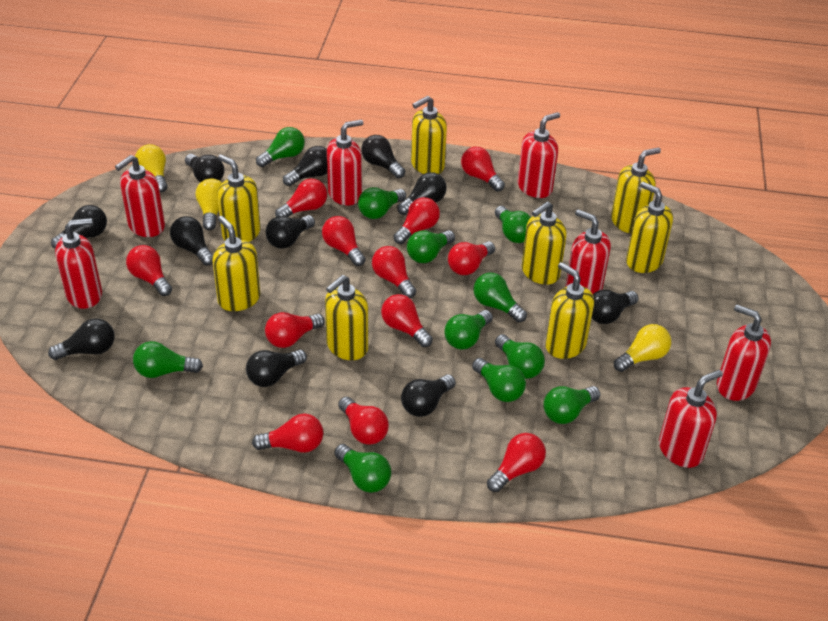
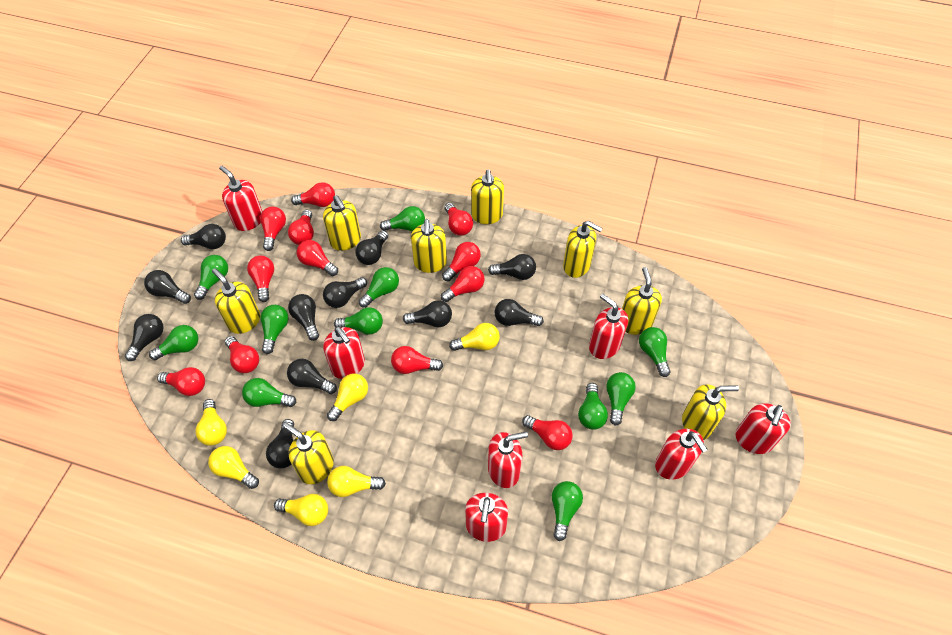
yellow light bulb: 3 -> 6

